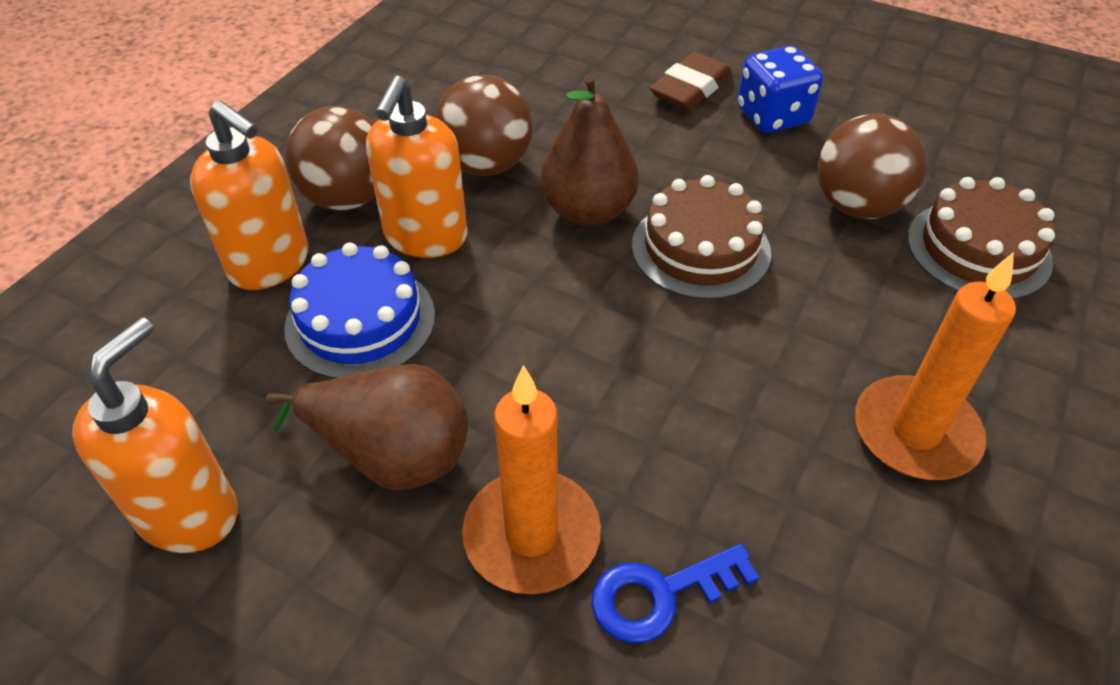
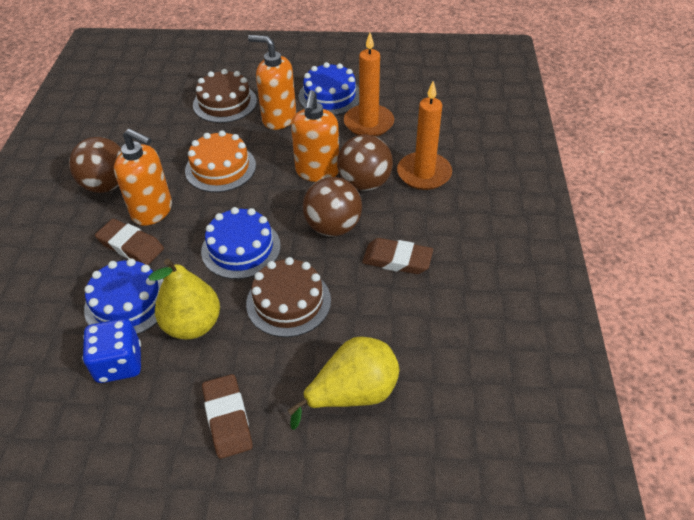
blue cake: 1 -> 3
blue key: 1 -> 0
brown eraser: 1 -> 3
brown pear: 2 -> 0
orange cake: 0 -> 1
yellow pear: 0 -> 2

